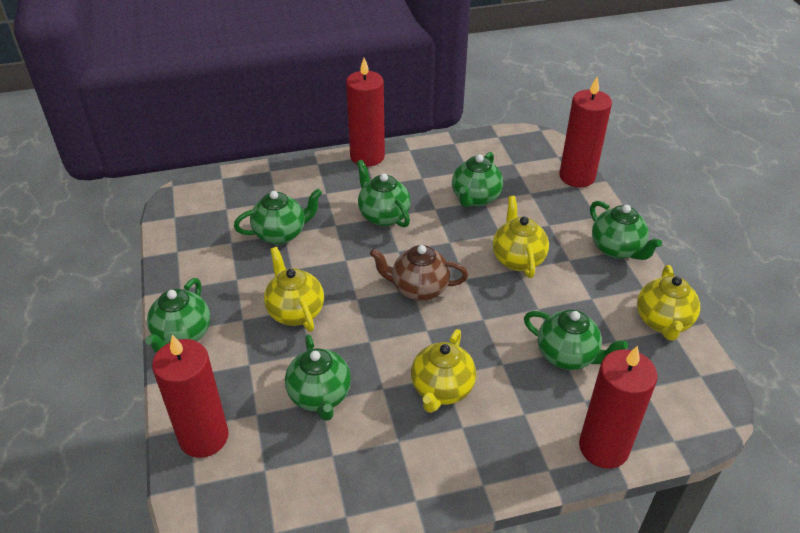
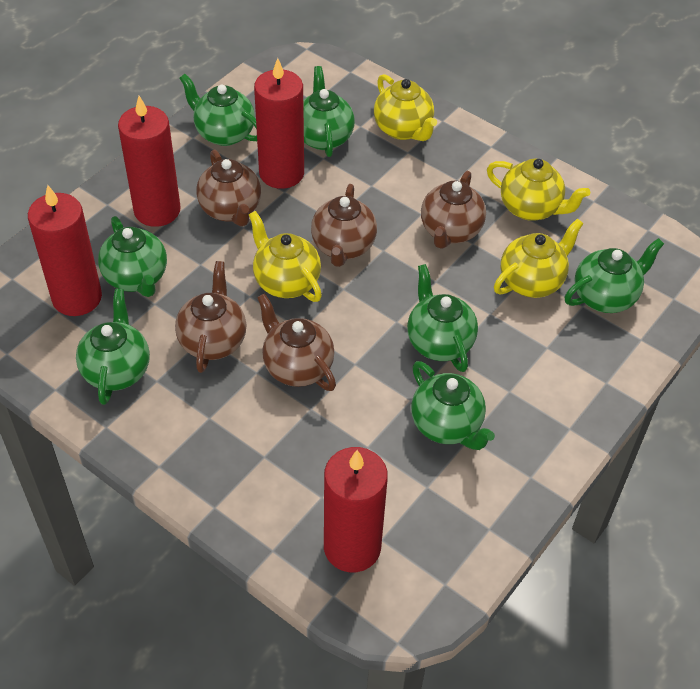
brown teapot: 1 -> 5

